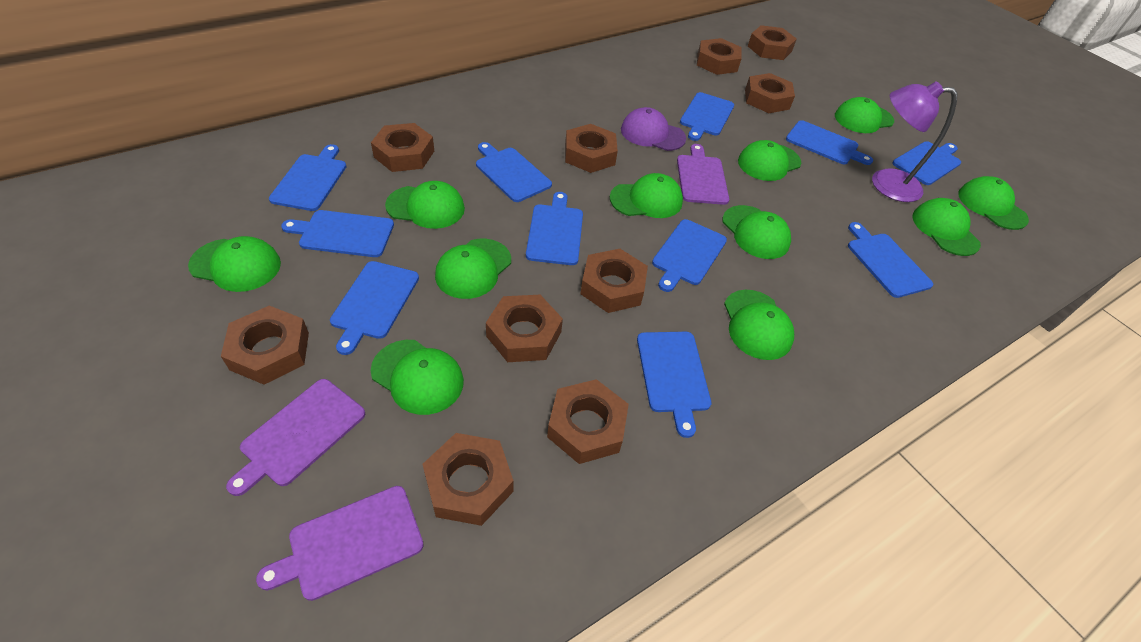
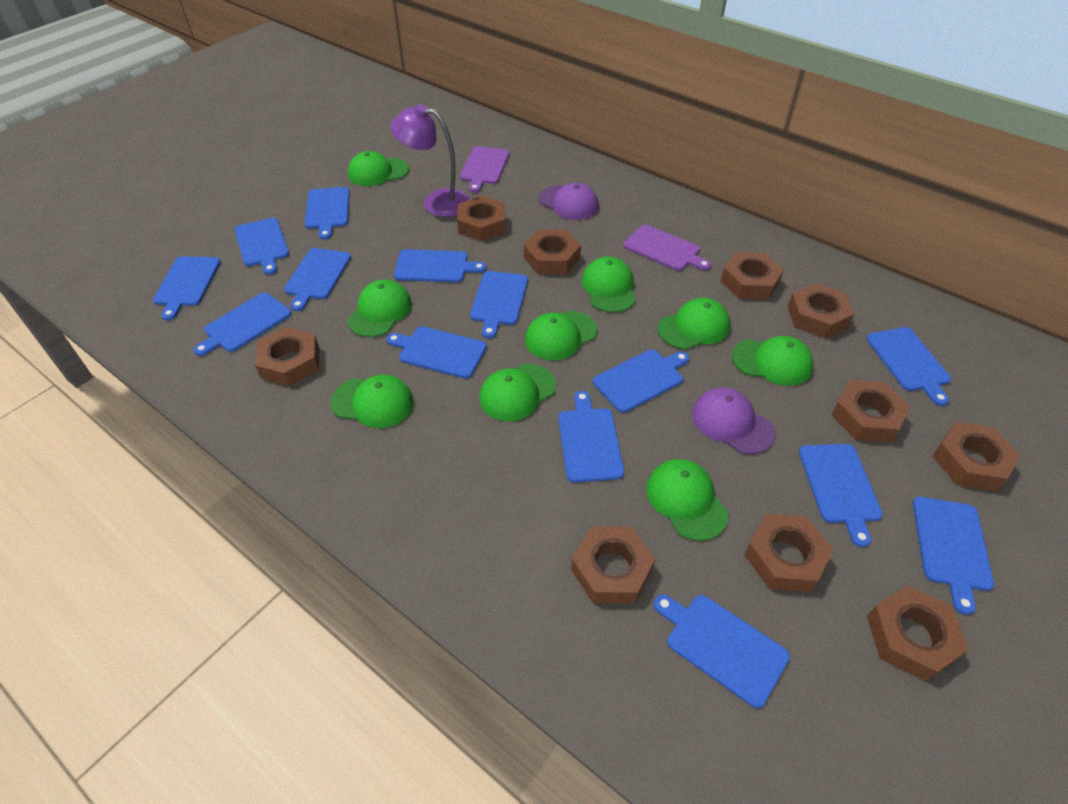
blue cutting board: 11 -> 14
green cap: 11 -> 9
purple cap: 1 -> 2
purple cutting board: 3 -> 2

